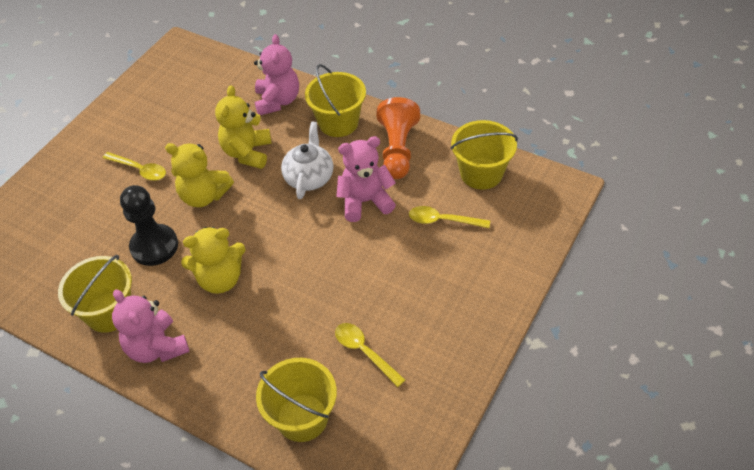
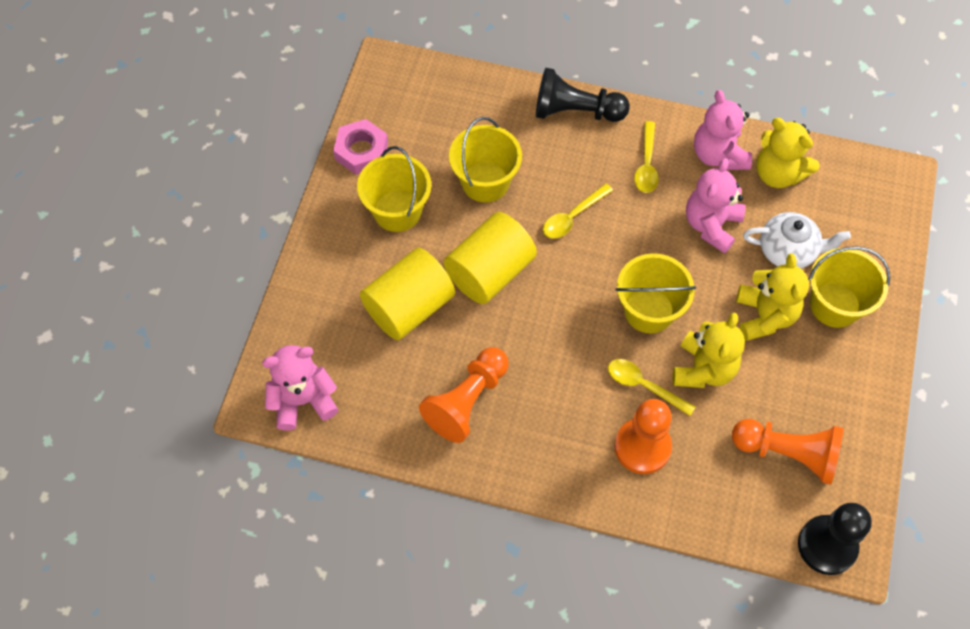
black pawn: 1 -> 2
orange pawn: 1 -> 3
pink nut: 0 -> 1
yellow cylinder: 0 -> 2

